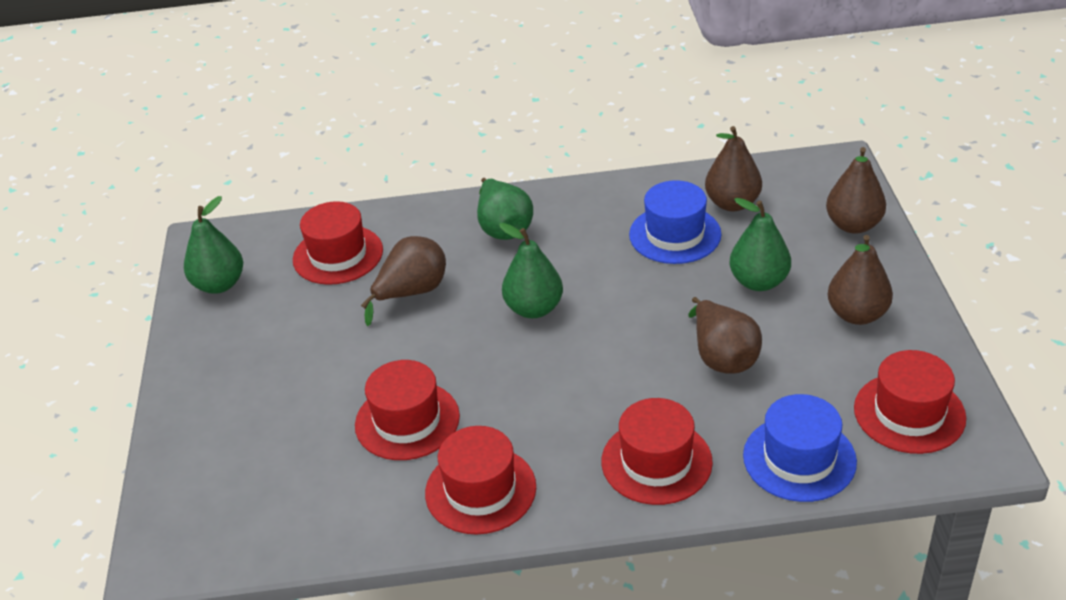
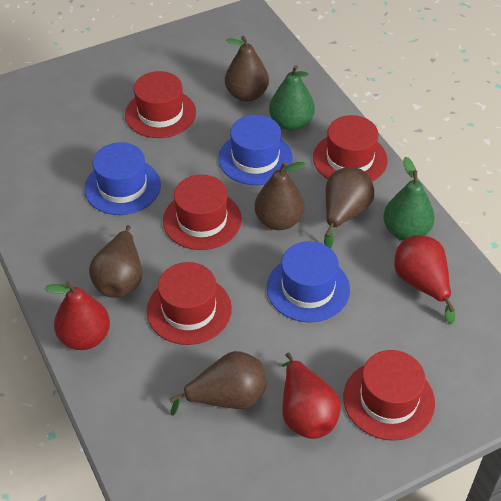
blue hat: 2 -> 3
green pear: 4 -> 2
red pear: 0 -> 3

